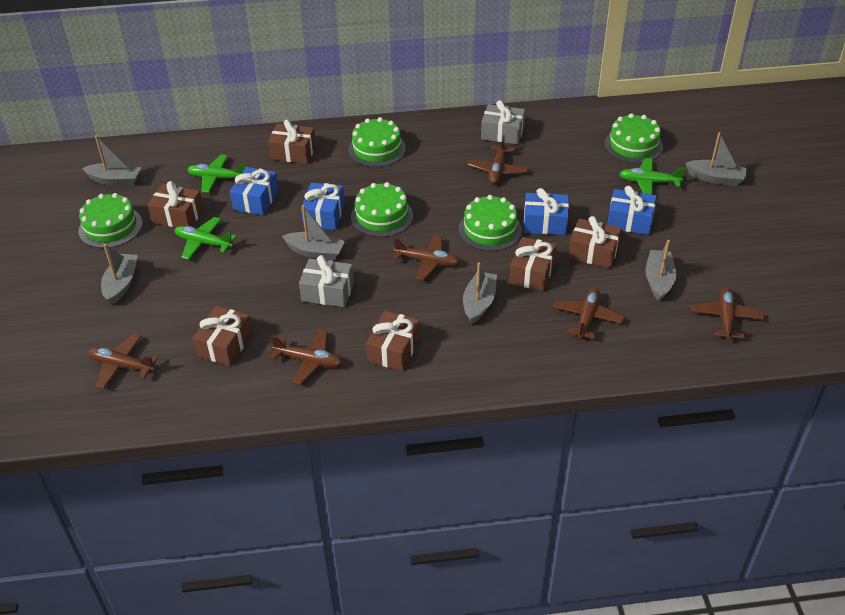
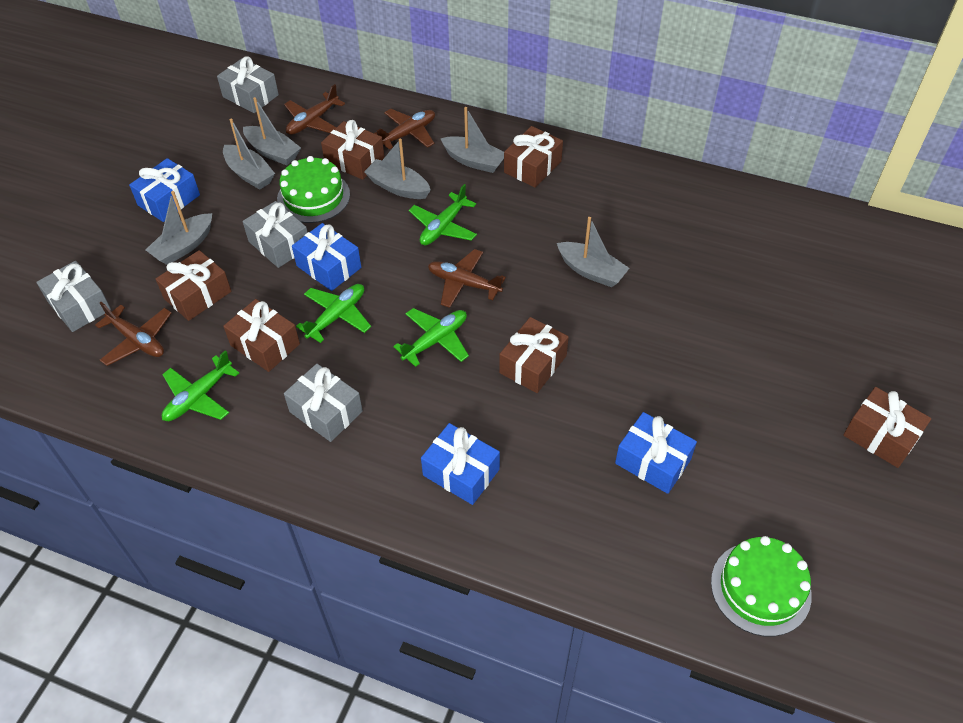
brown plane: 6 -> 4
green cake: 5 -> 2
green plane: 3 -> 4
grey gift: 2 -> 4

